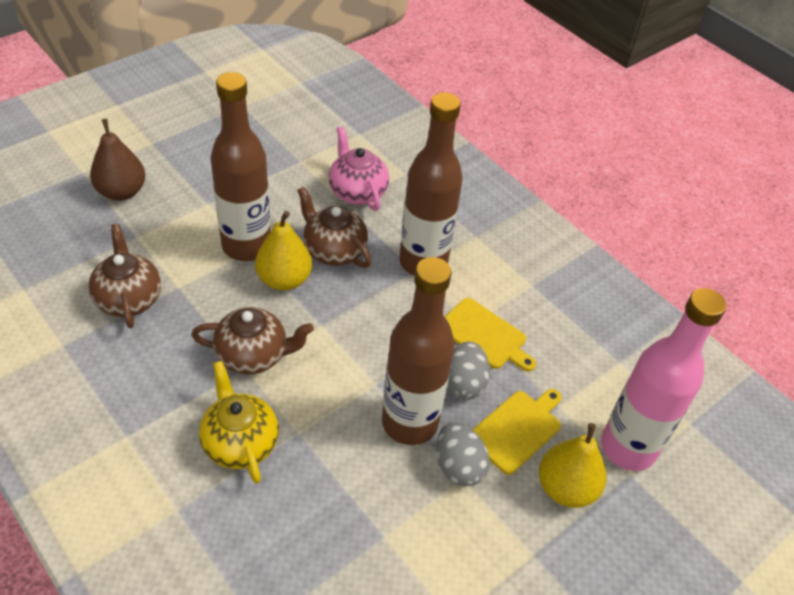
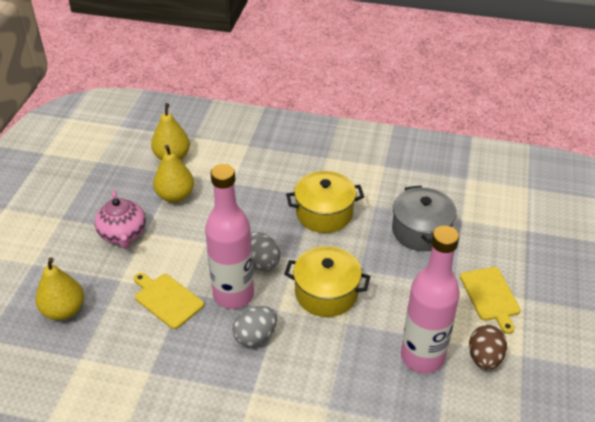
brown bottle: 3 -> 0
brown egg: 0 -> 1
brown pear: 1 -> 0
brown teapot: 3 -> 0
grey pot: 0 -> 1
pink bottle: 1 -> 2
yellow pear: 2 -> 3
yellow pot: 0 -> 2
yellow teapot: 1 -> 0

